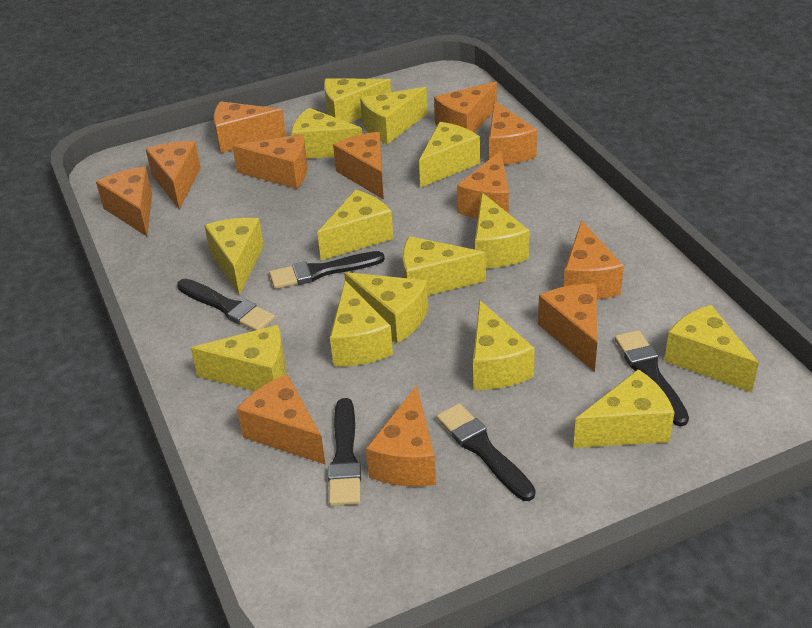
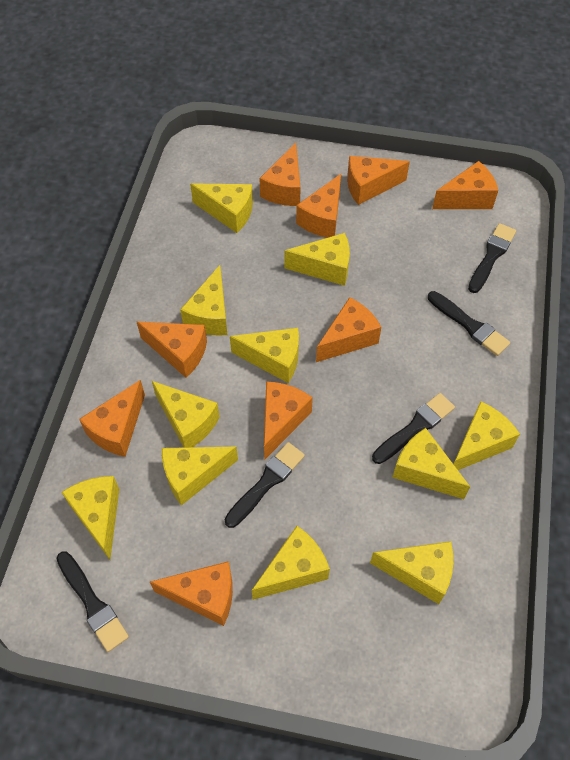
orange cheese: 12 -> 9
yellow cheese: 14 -> 11

